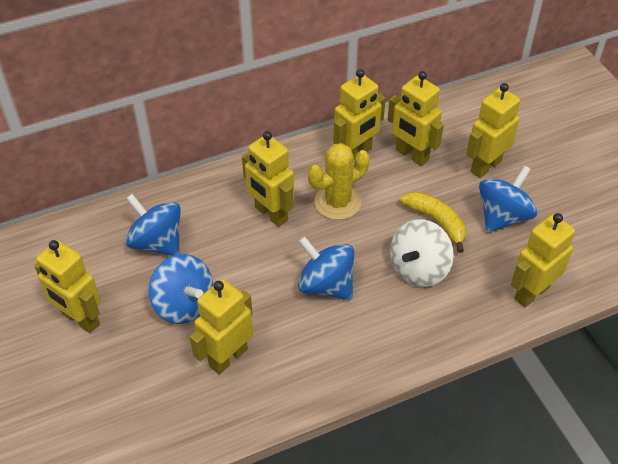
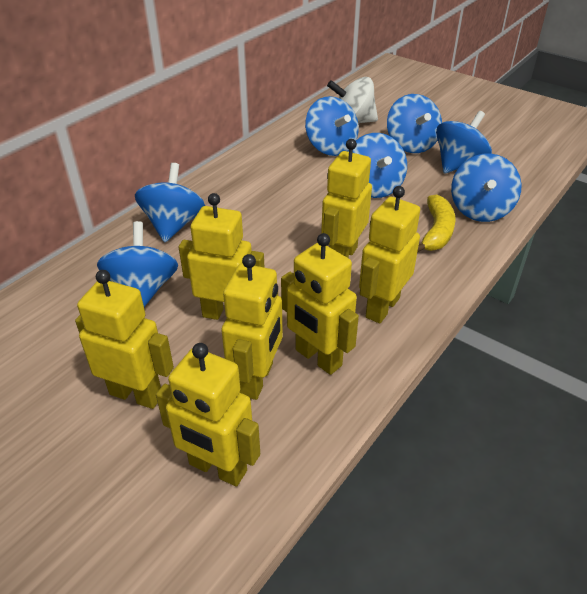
blue spinning top: 4 -> 7
yellow cactus: 1 -> 0

